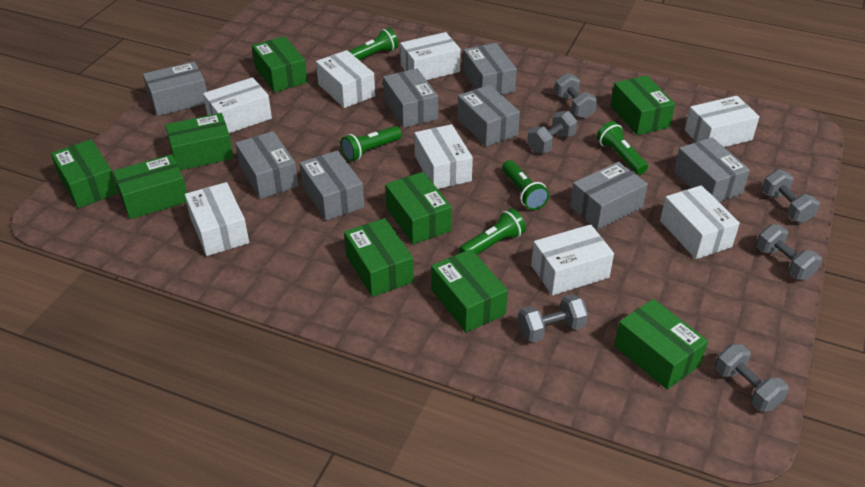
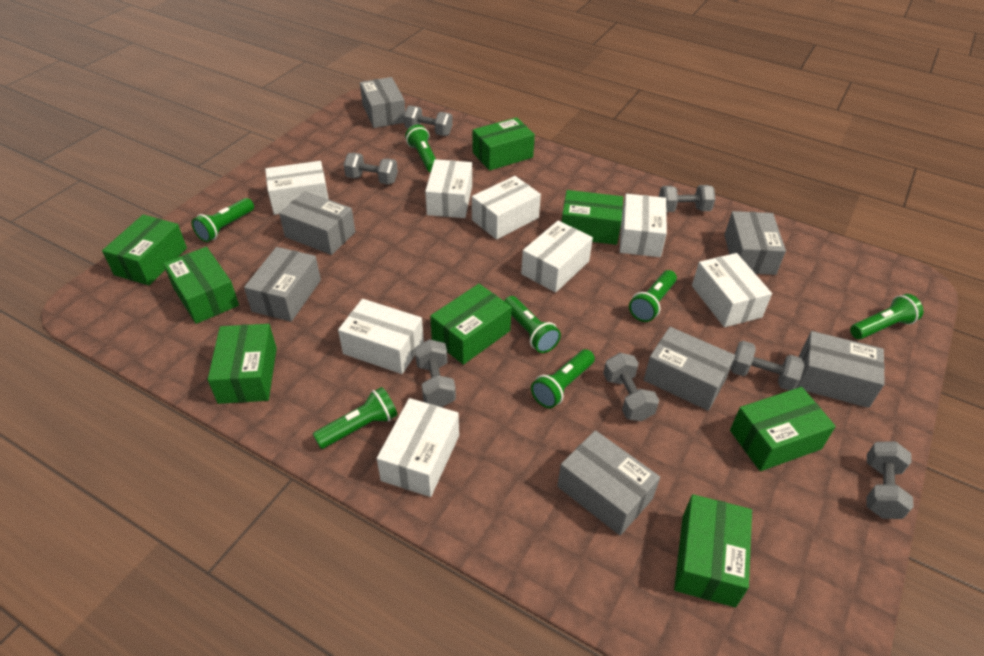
green box: 9 -> 8
green flashlight: 5 -> 7
grey box: 8 -> 7
grey dumbbell: 6 -> 7

